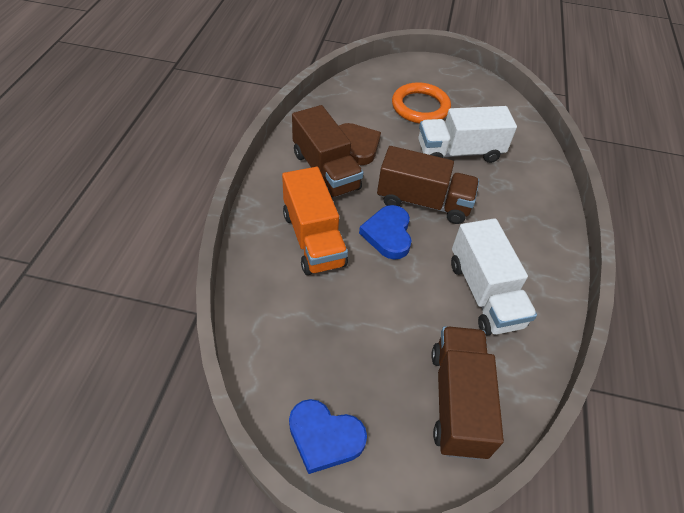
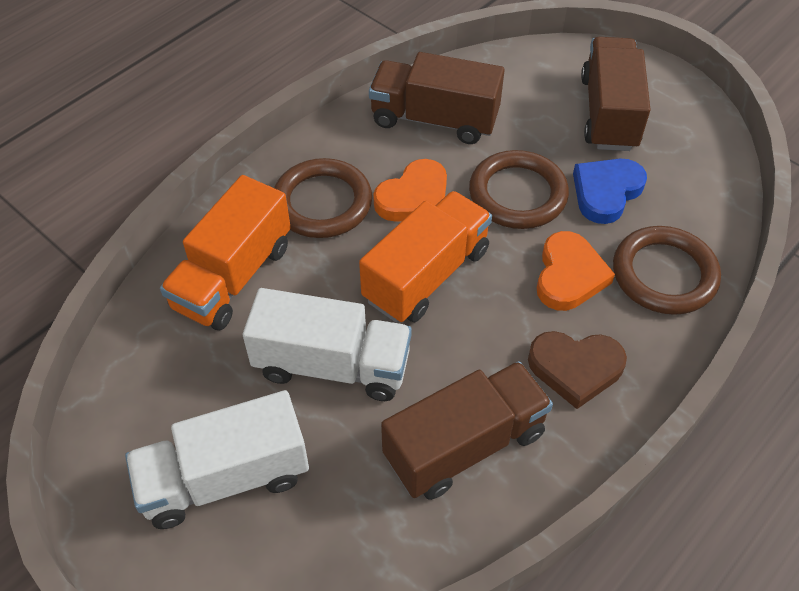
blue heart: 2 -> 1
brown ring: 0 -> 3
orange heart: 0 -> 2
orange ring: 1 -> 0
orange truck: 1 -> 2

